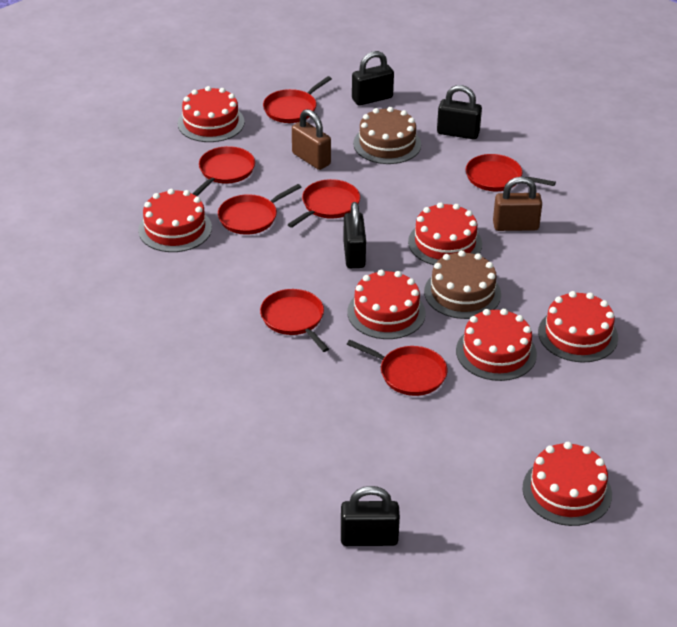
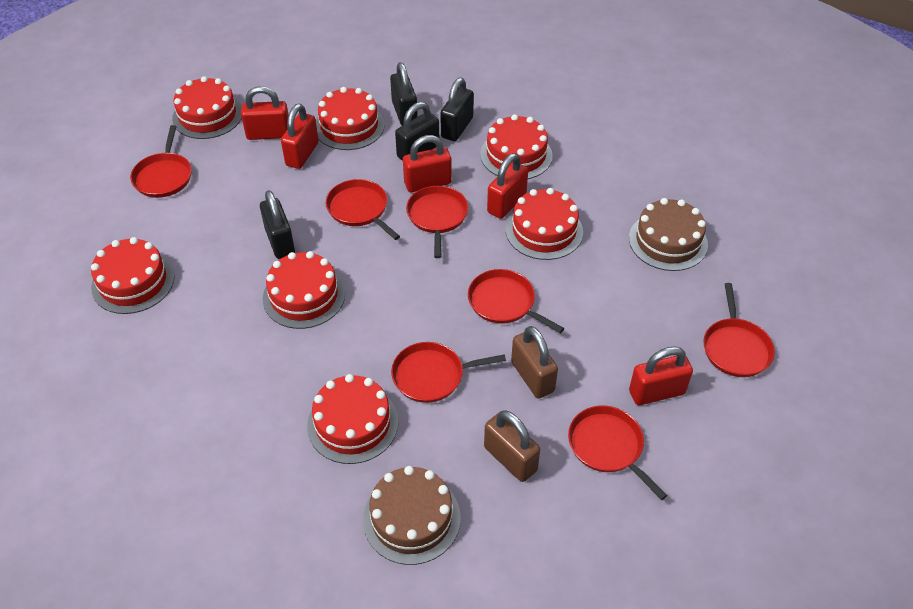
red padlock: 0 -> 5

